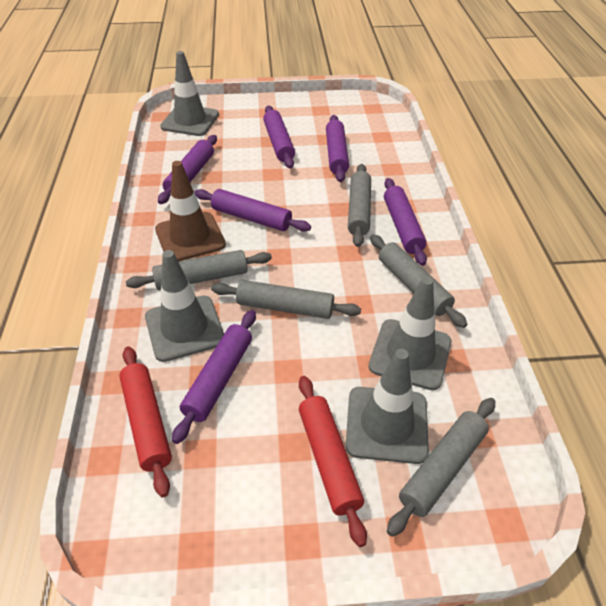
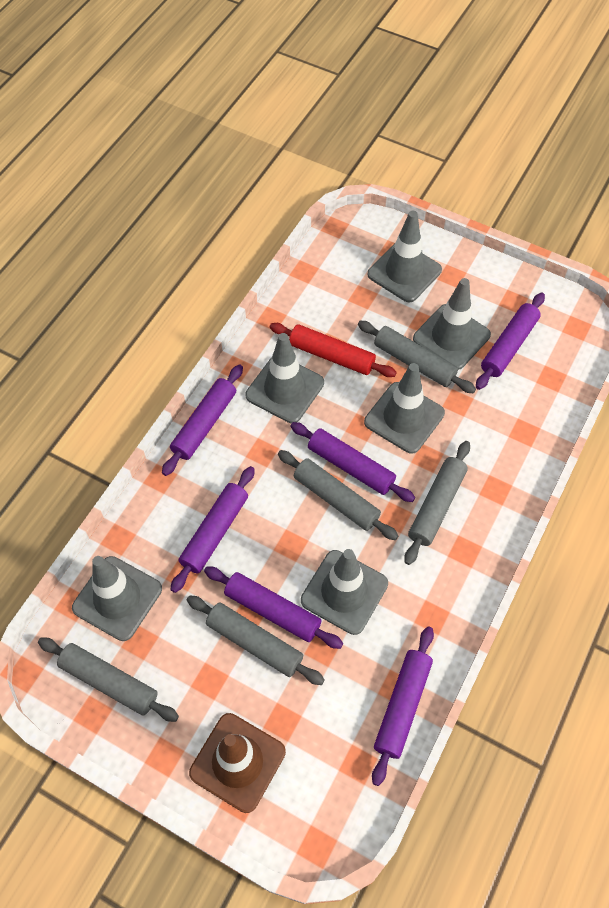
grey traffic cone: 4 -> 6
red rolling pin: 2 -> 1

